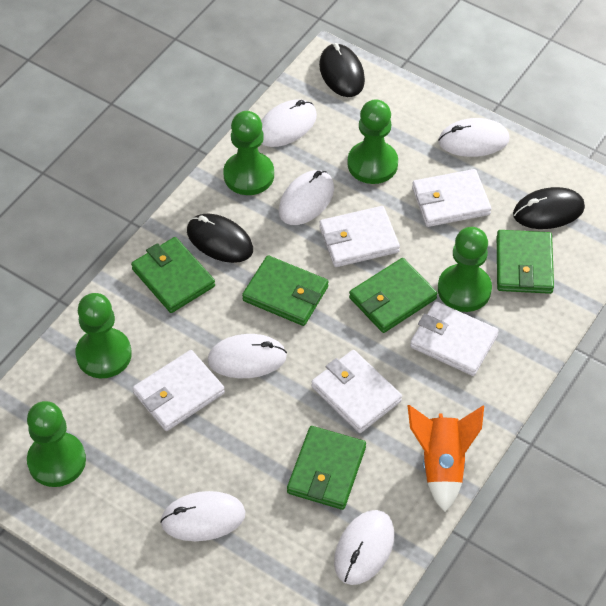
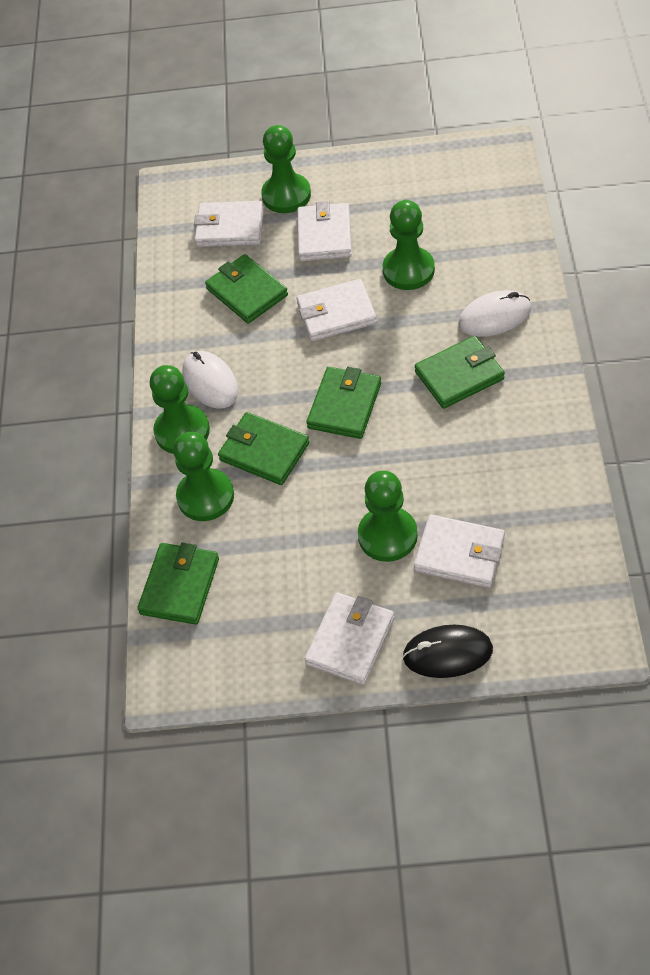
black mouse: 3 -> 1
orange rocket: 1 -> 0
white mouse: 6 -> 2

